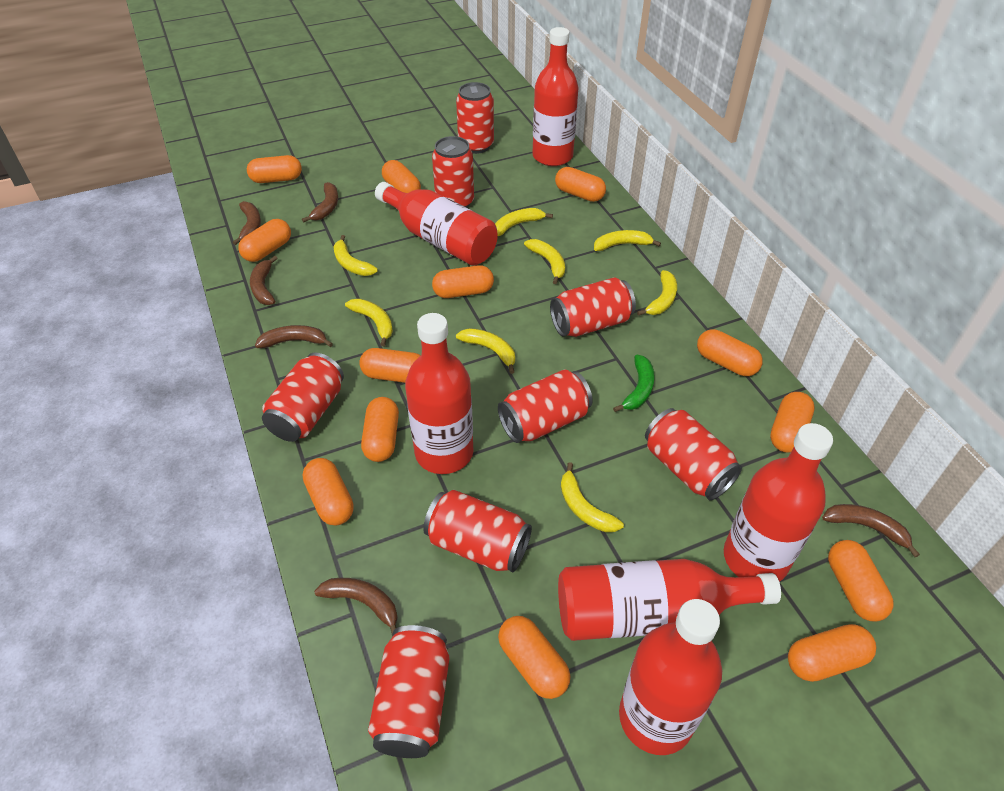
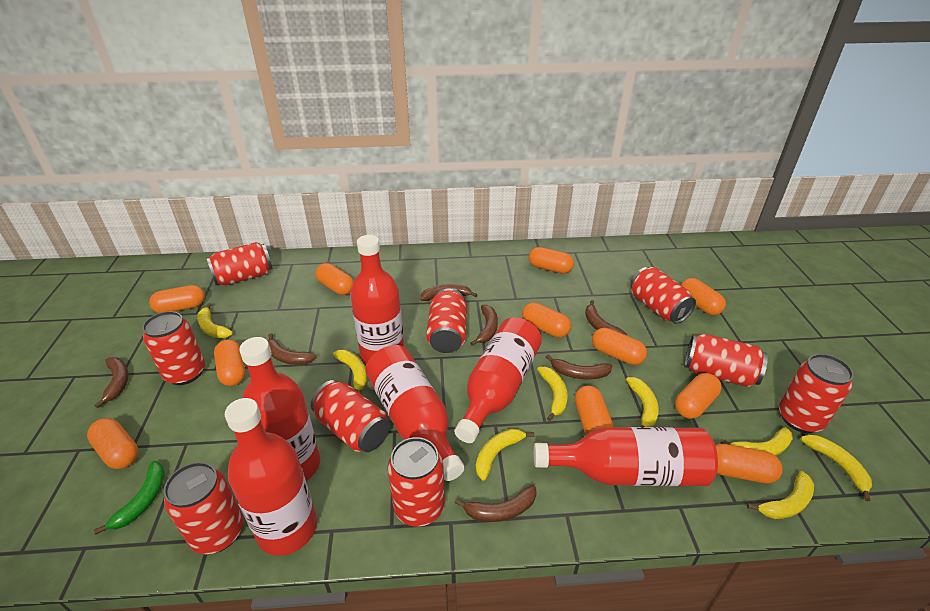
brown banana: 6 -> 7
orange capsule: 13 -> 11
red can: 8 -> 9

